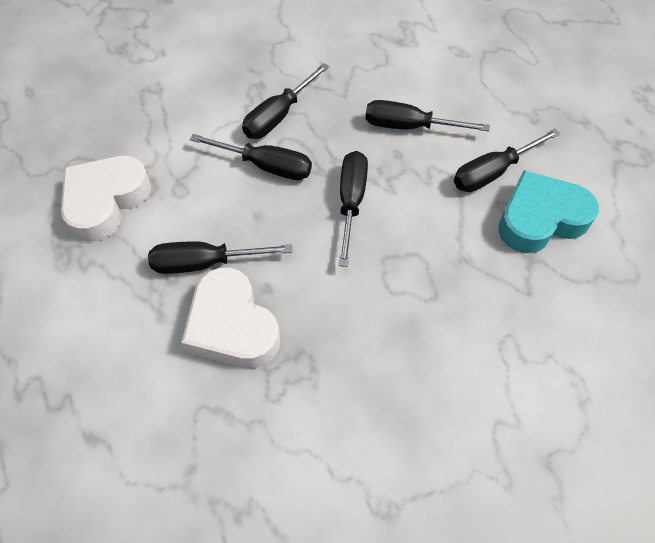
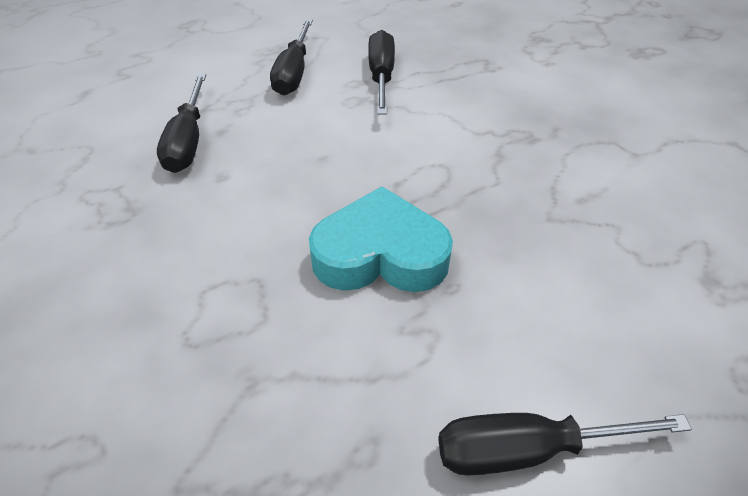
black screwdriver: 6 -> 4
white heart: 2 -> 0

